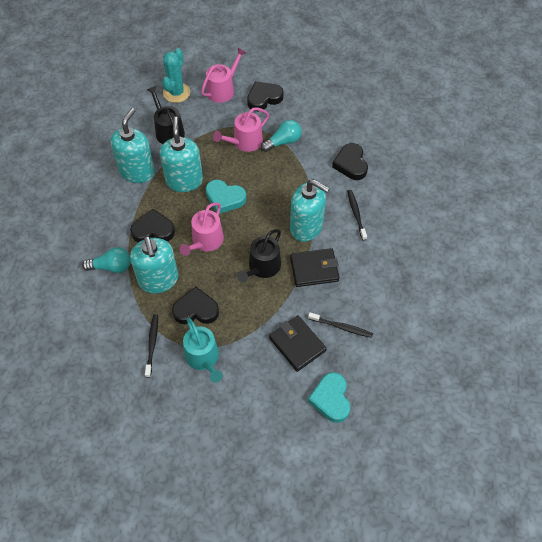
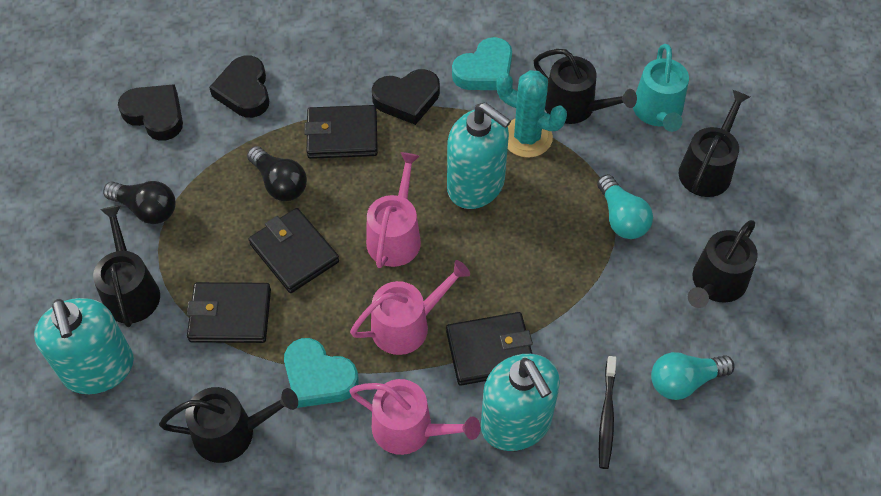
black heart: 4 -> 3
black light bulb: 0 -> 2
black toothbrush: 3 -> 1
black wallet: 2 -> 4
black watering can: 2 -> 5
turquoise soap dispenser: 4 -> 3

